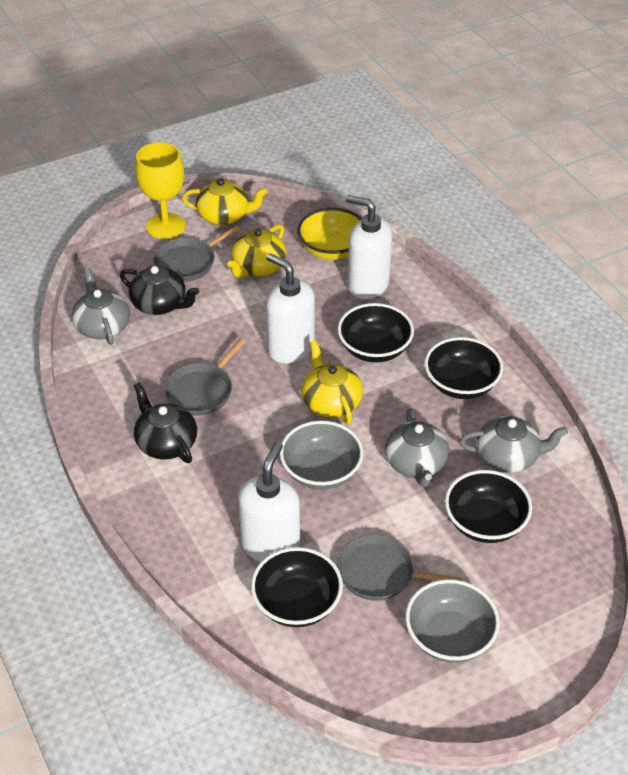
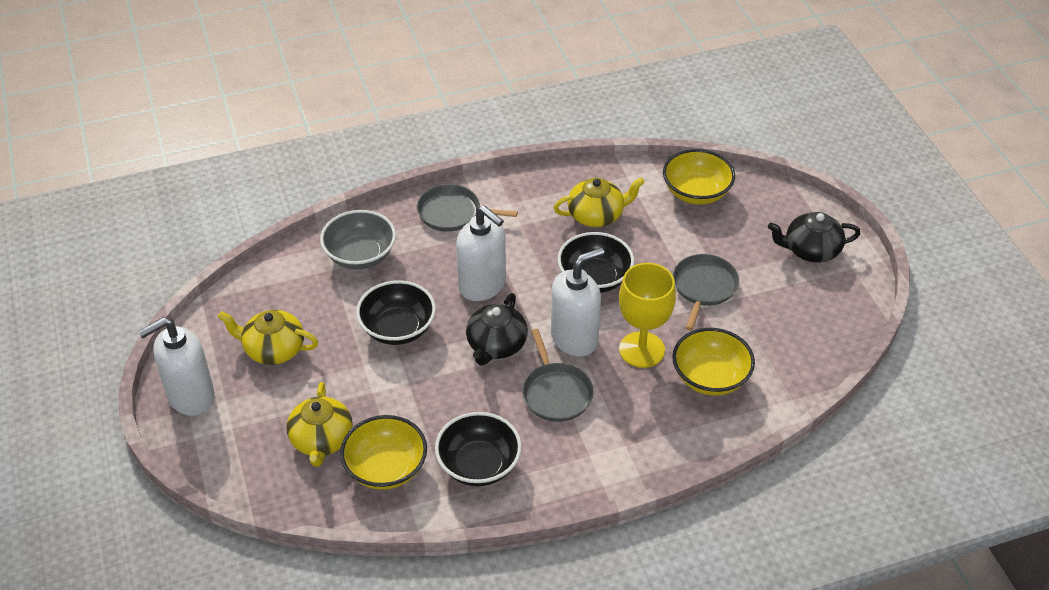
black bowl: 4 -> 3
grey bowl: 2 -> 1
grey teapot: 3 -> 0
yellow bowl: 1 -> 3

